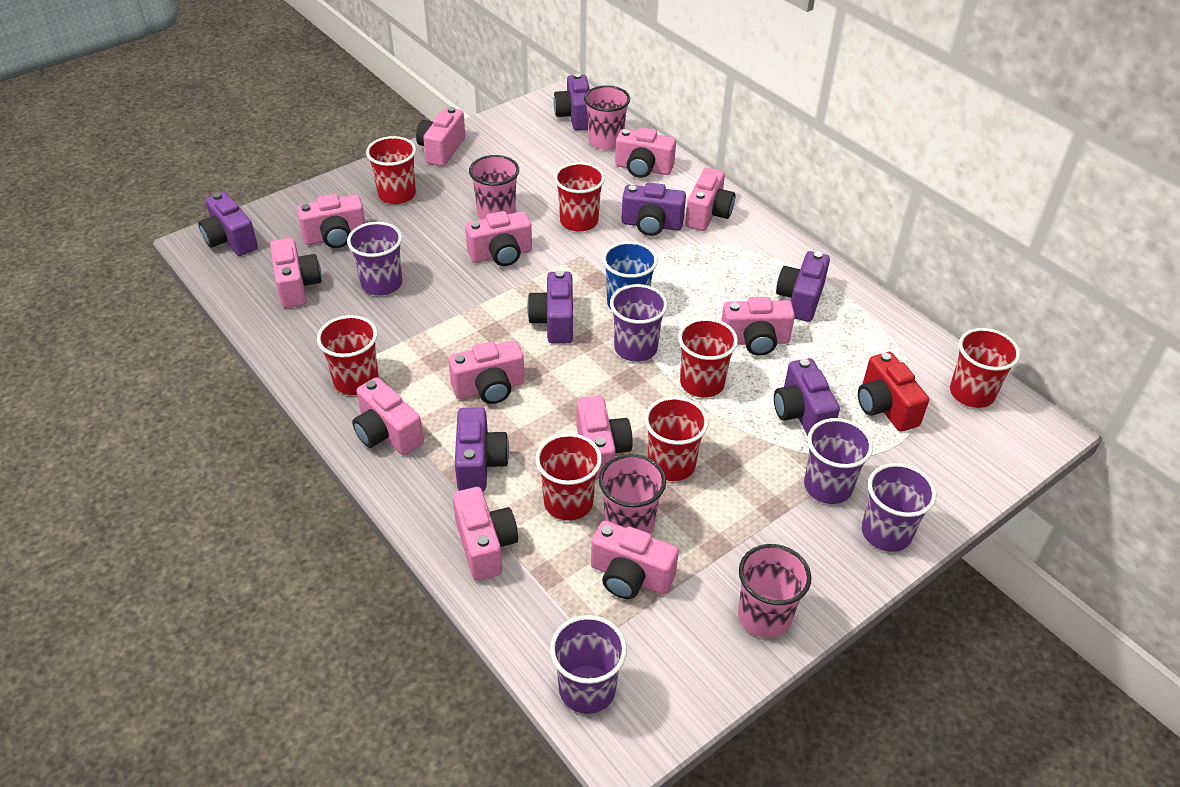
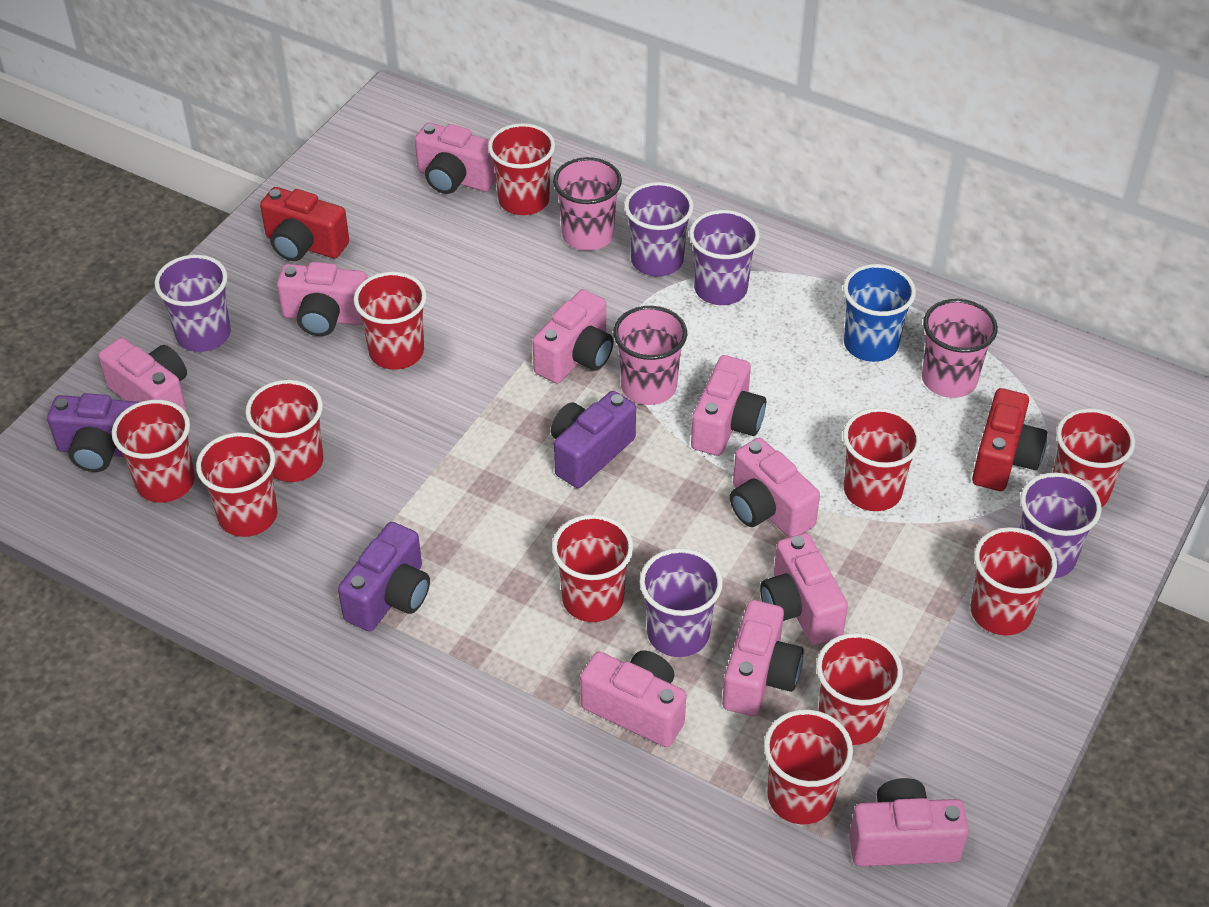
pink camera: 12 -> 10
pink cup: 4 -> 3
purple camera: 7 -> 3
red camera: 1 -> 2
red cup: 7 -> 11

